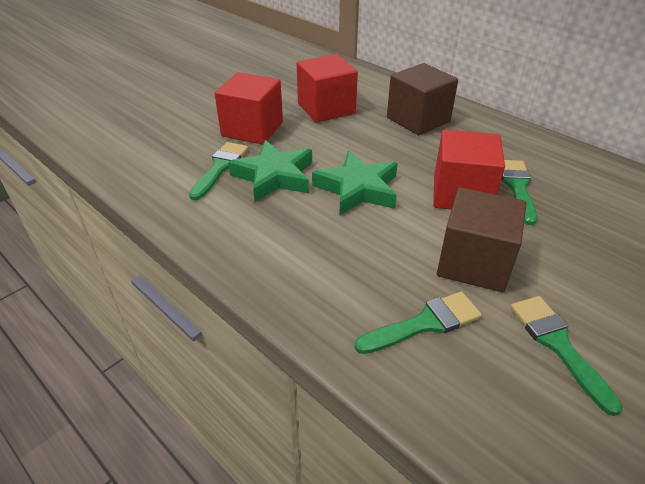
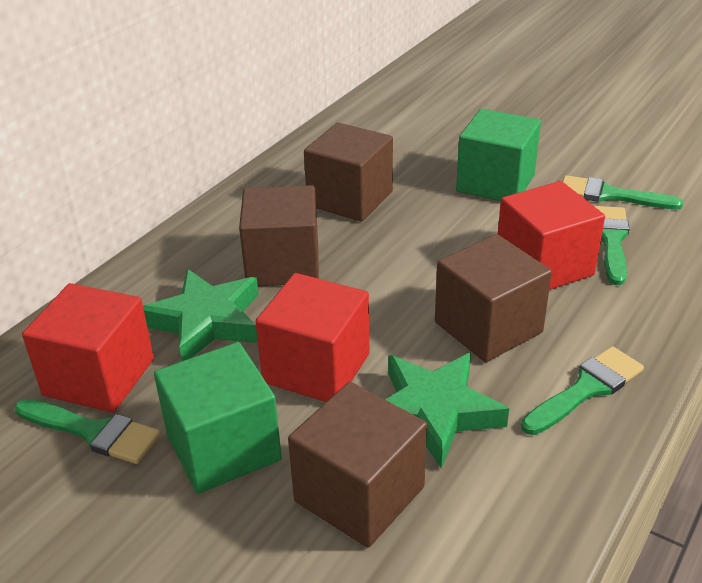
brown cube: 2 -> 4
green cube: 0 -> 2

